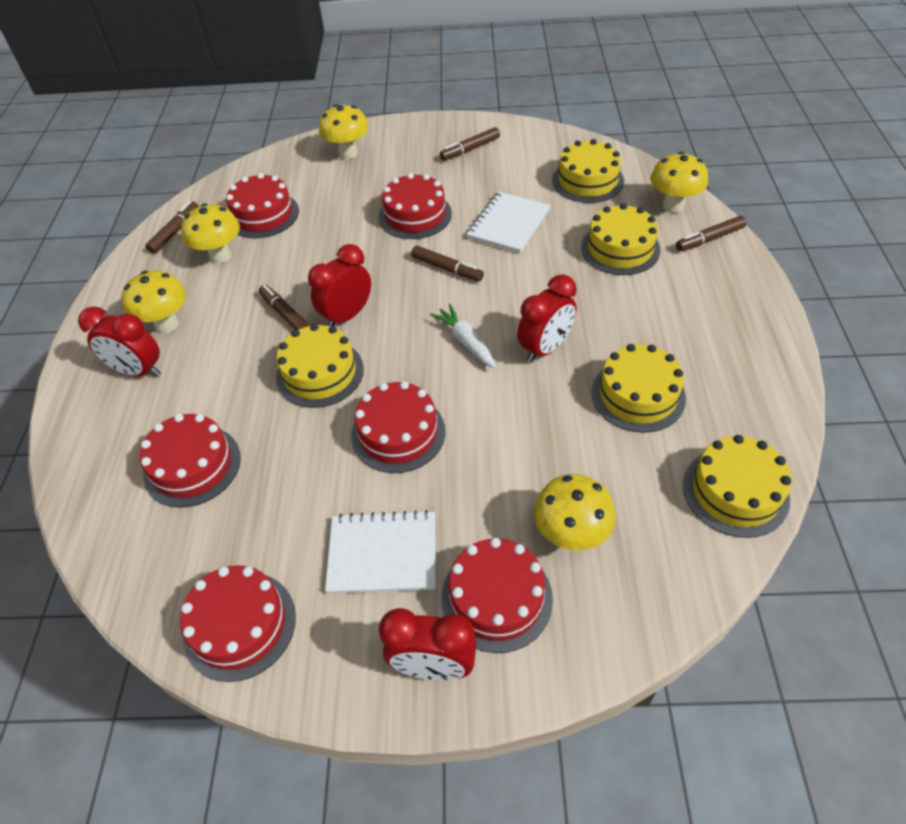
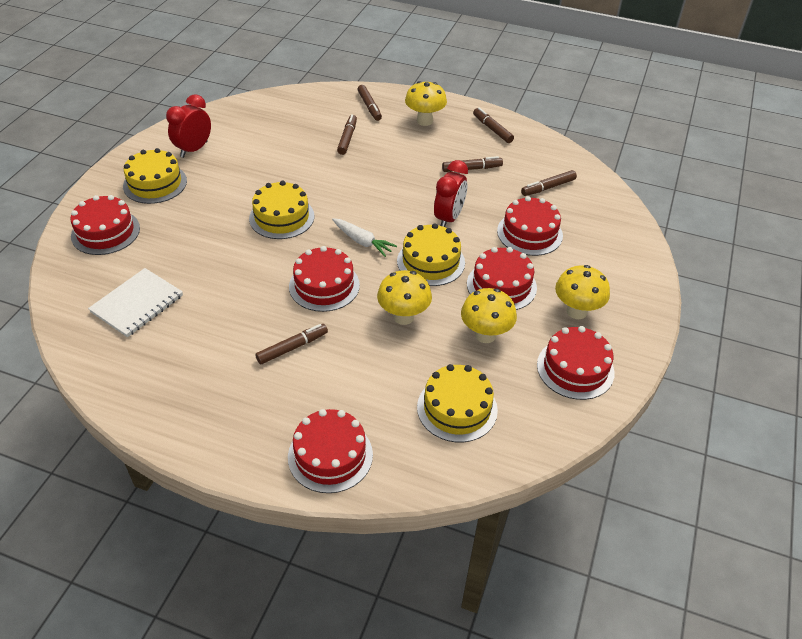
brown marker: 5 -> 6
red clock: 4 -> 2
white notebook: 2 -> 1
yellow cake: 5 -> 4
yellow mushroom: 5 -> 4

